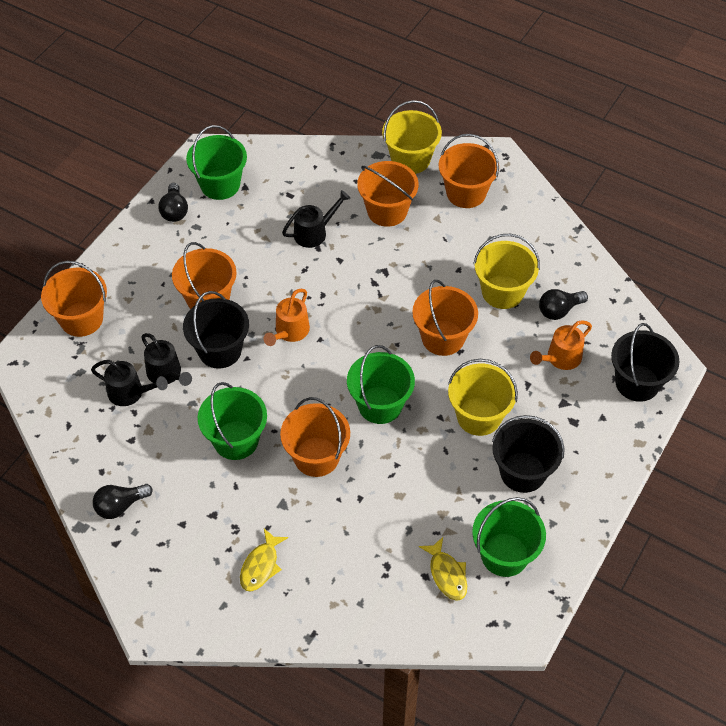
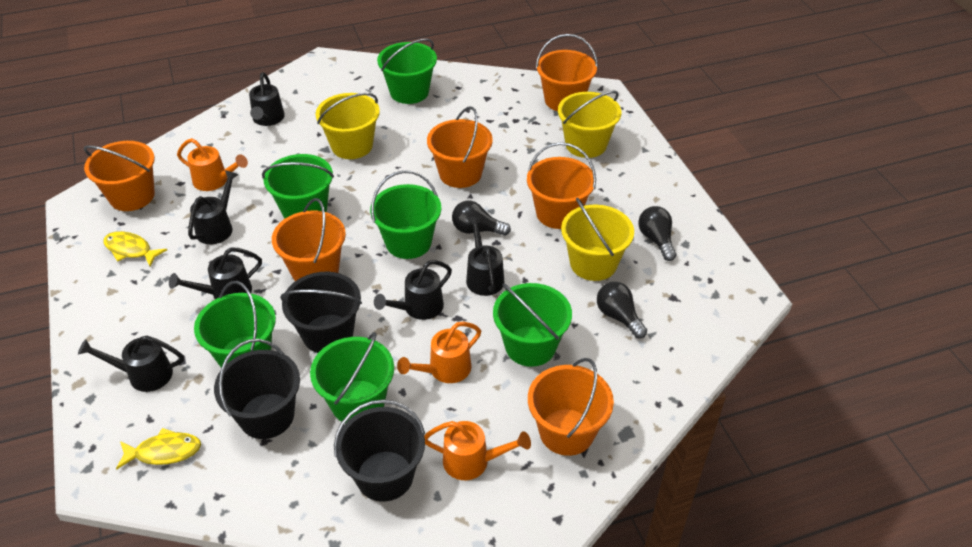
black watering can: 3 -> 6
green bucket: 4 -> 6
orange watering can: 2 -> 3

